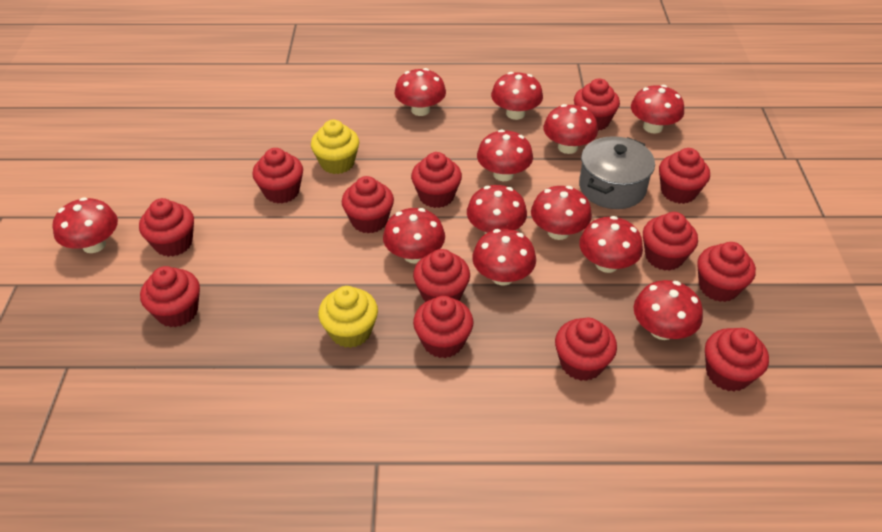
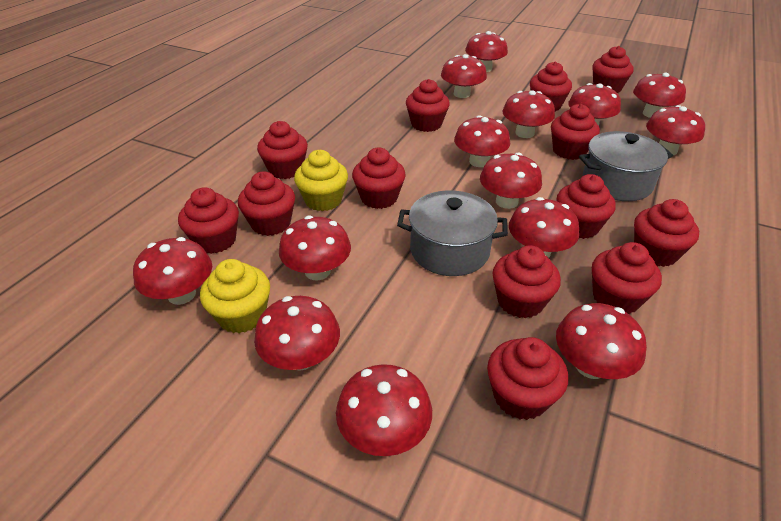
grey pot: 1 -> 2
red mushroom: 12 -> 14

